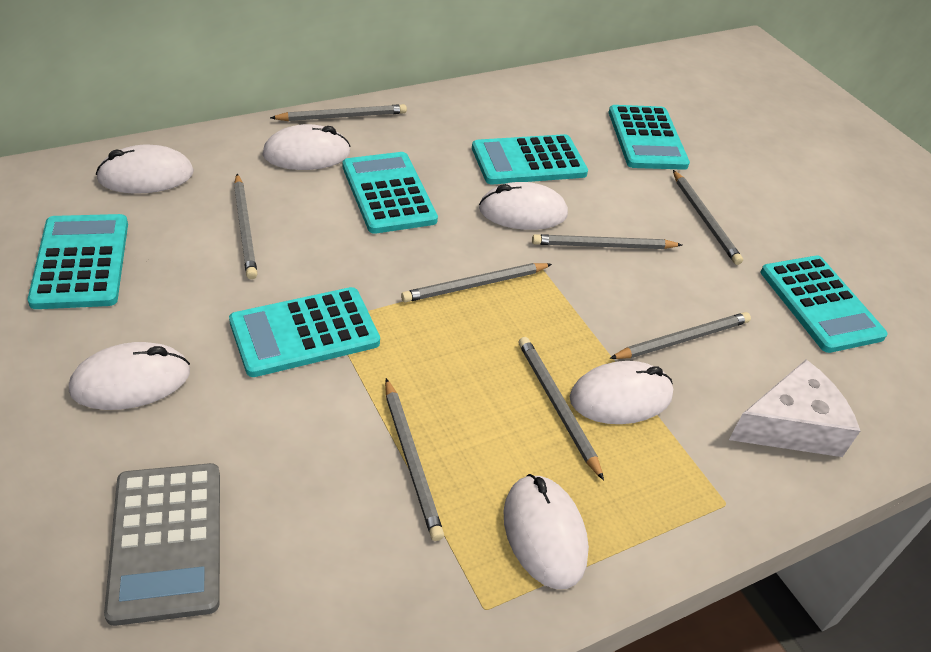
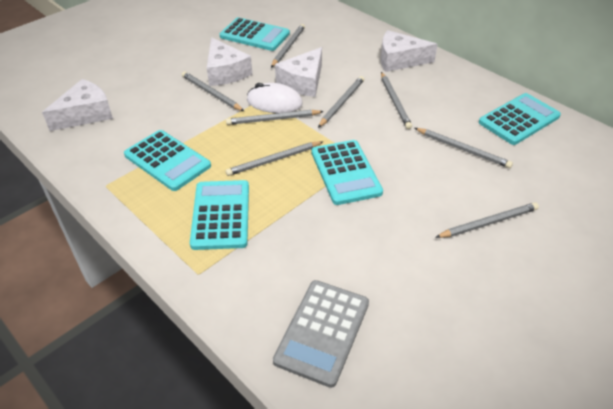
turquoise calculator: 6 -> 5
white cheese: 1 -> 4
white mouse: 6 -> 1

